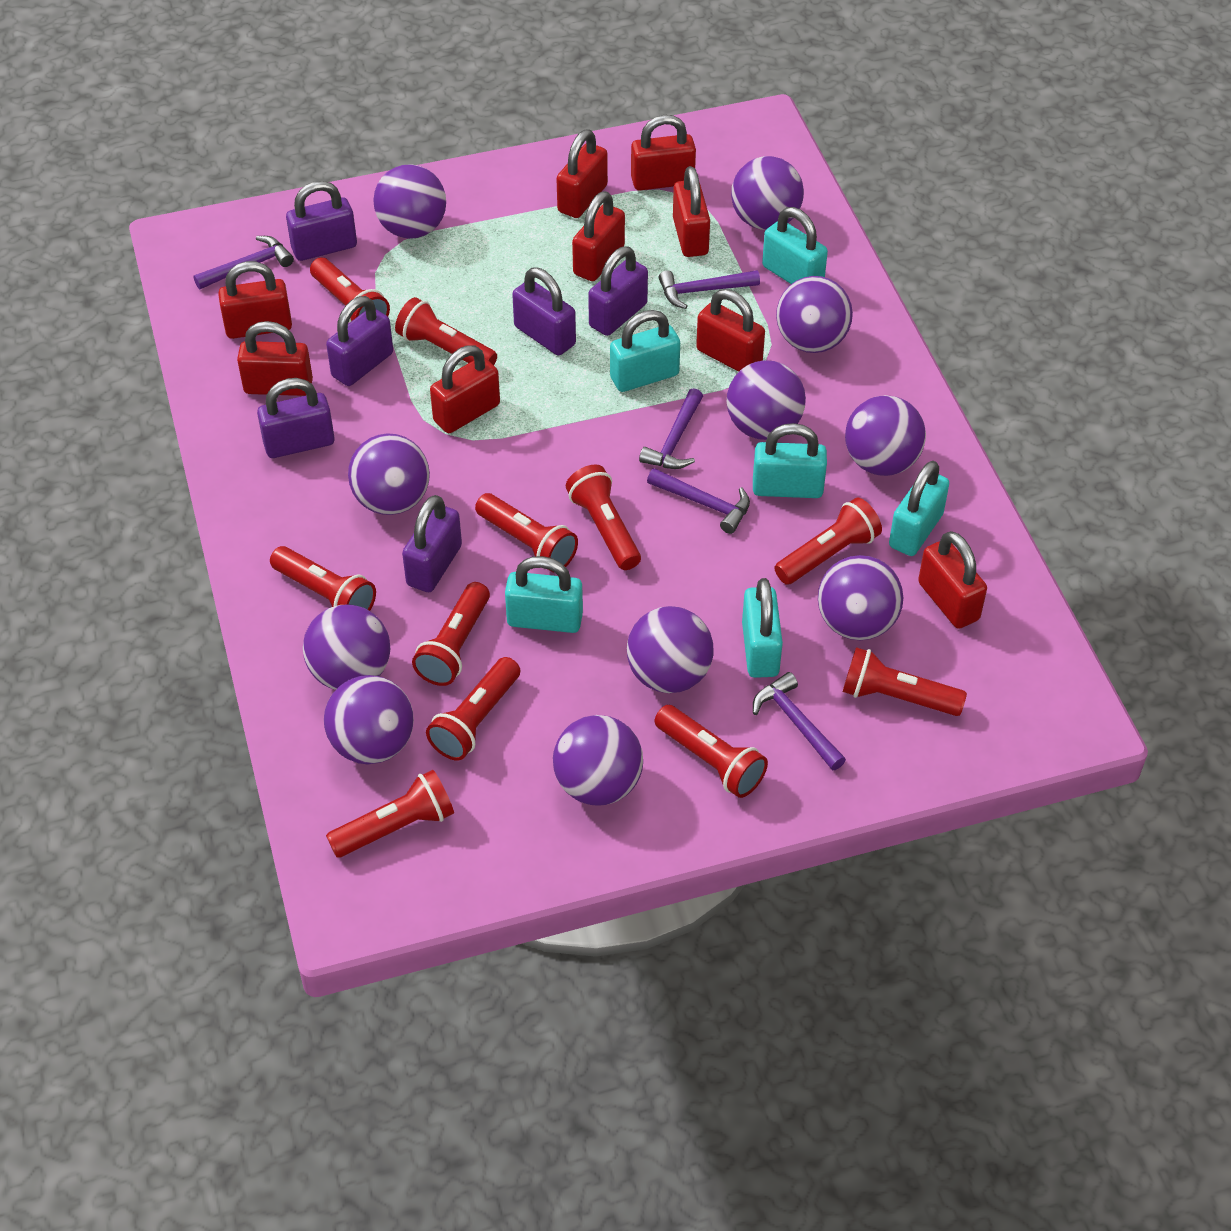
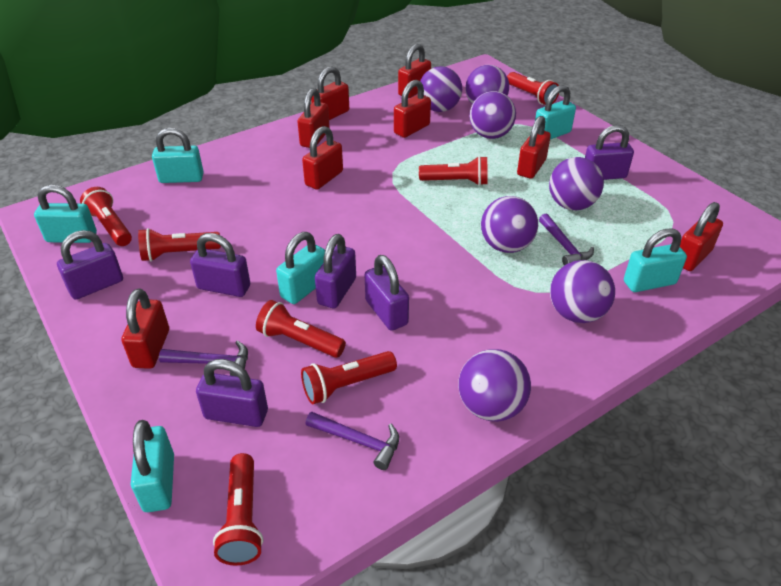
purple ball: 11 -> 7
purple hammer: 5 -> 3
red flashlight: 11 -> 7
red padlock: 9 -> 8

